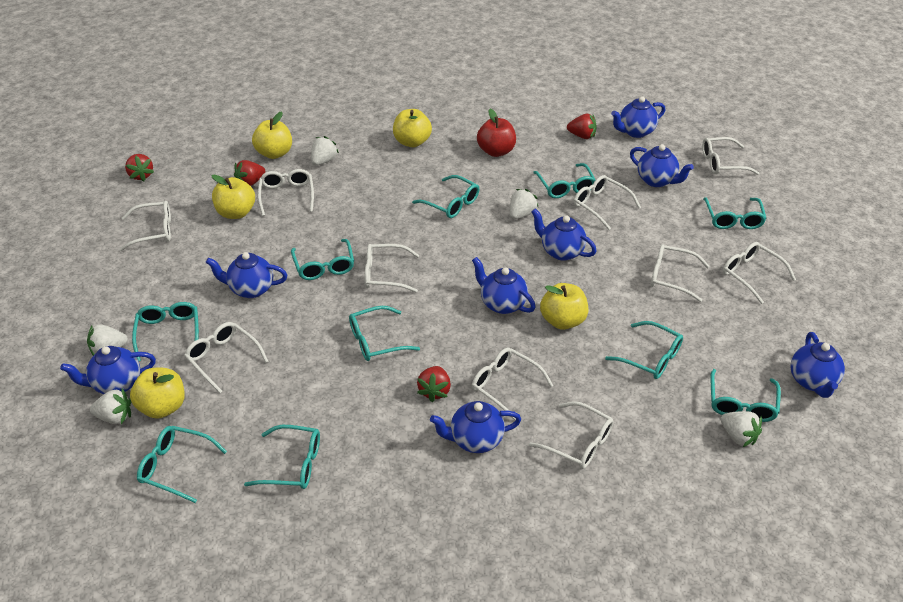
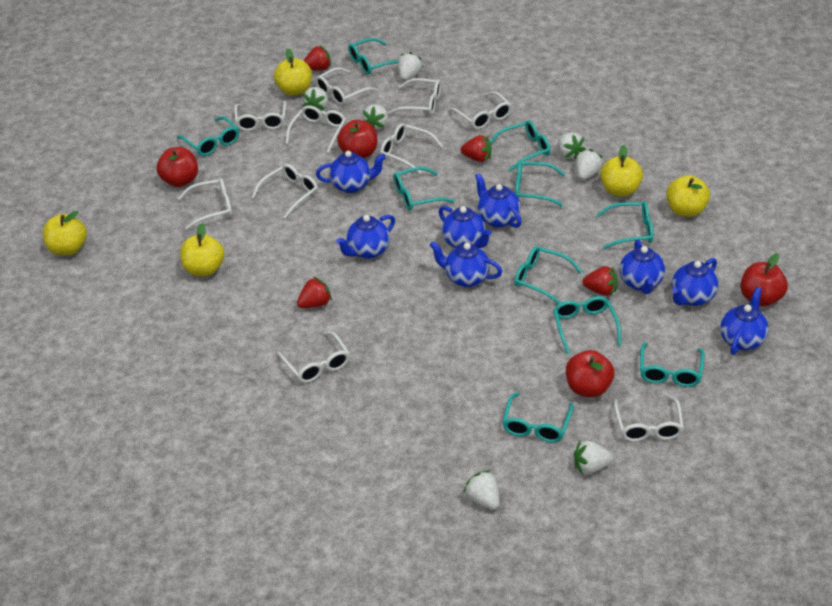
red apple: 1 -> 4
white strawberry: 5 -> 7

